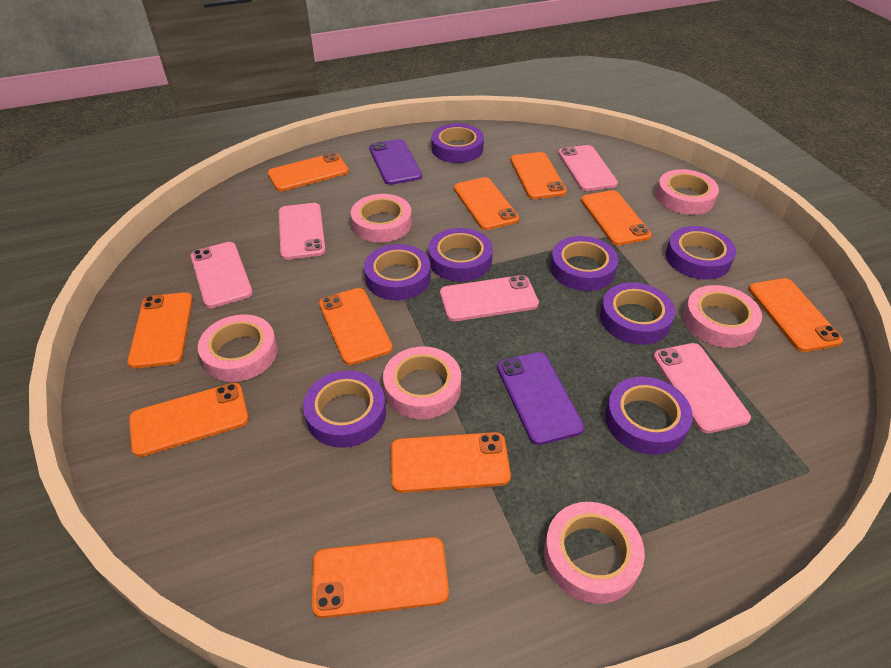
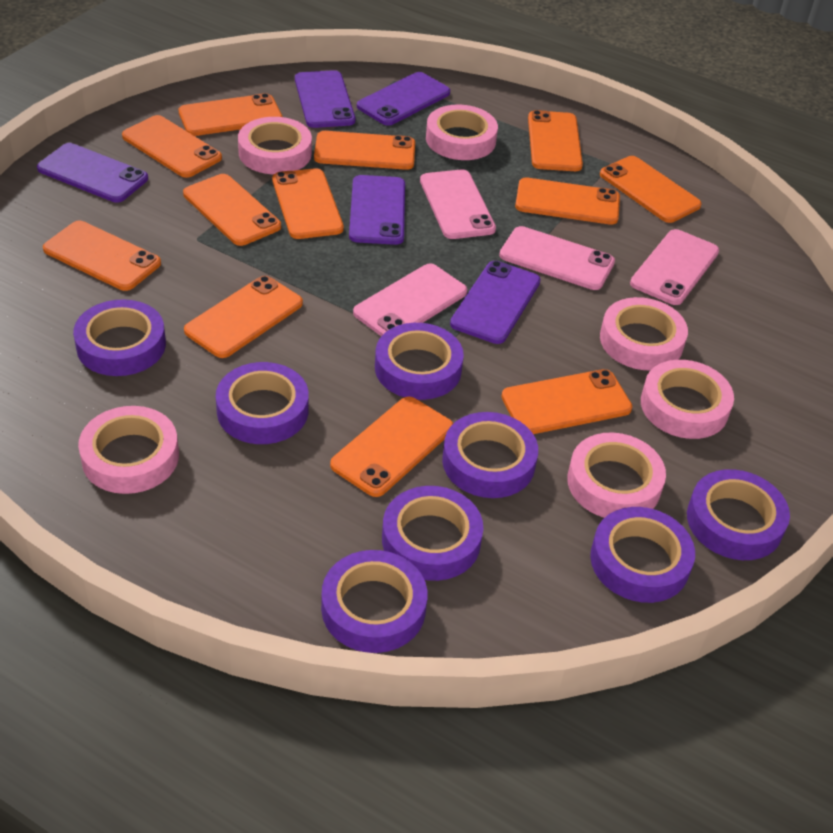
orange phone: 10 -> 12
pink phone: 5 -> 4
purple phone: 2 -> 5

